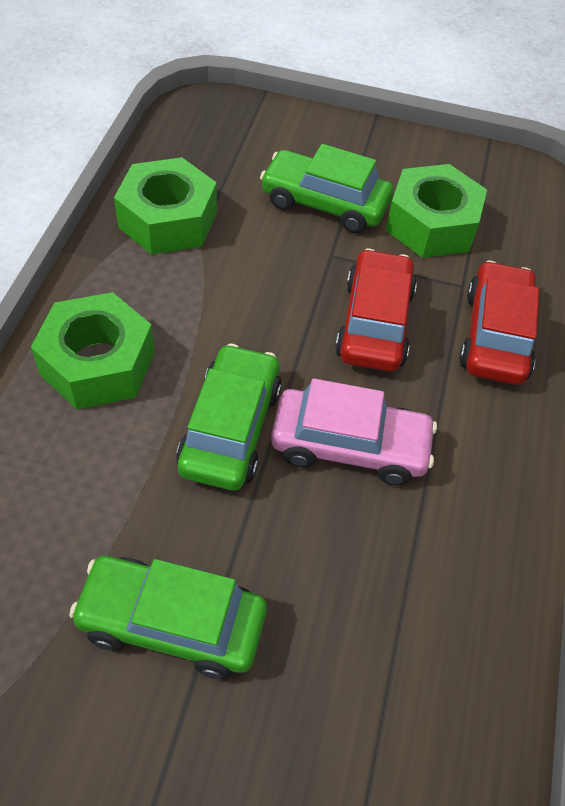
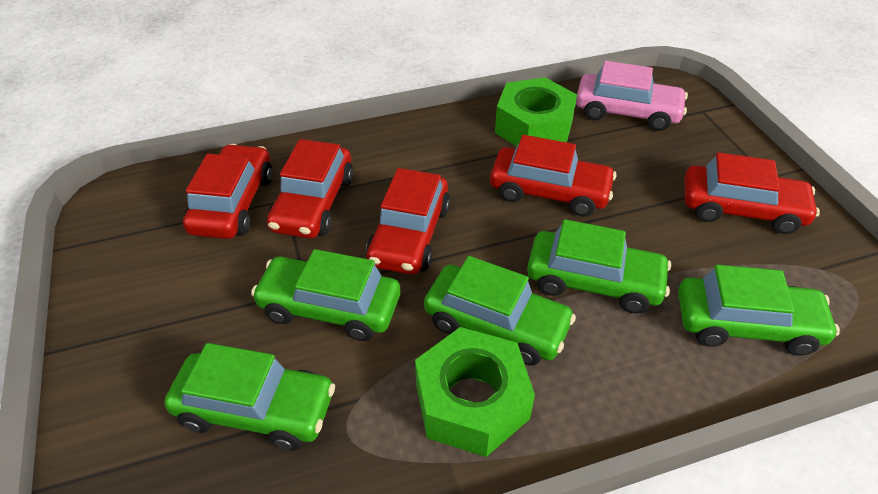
green car: 3 -> 5
green nut: 3 -> 2
red car: 2 -> 5

